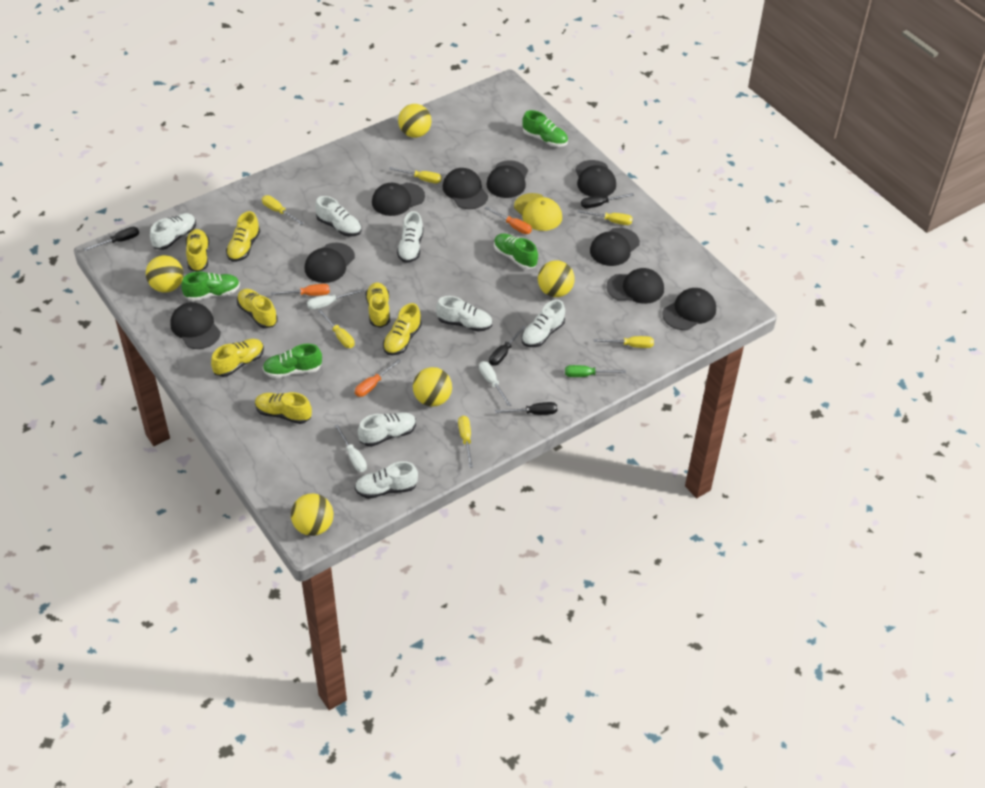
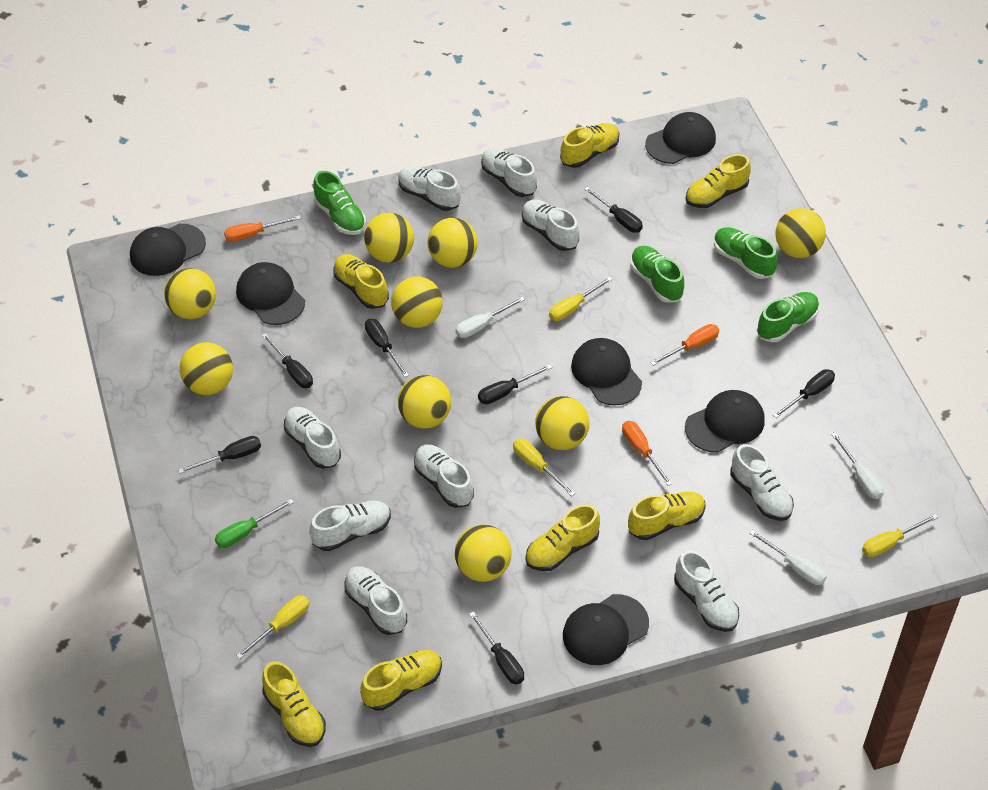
black cap: 9 -> 6
black screwdriver: 4 -> 7
white shoe: 7 -> 9
yellow ball: 5 -> 9
yellow cap: 1 -> 0
yellow screwdriver: 6 -> 4

